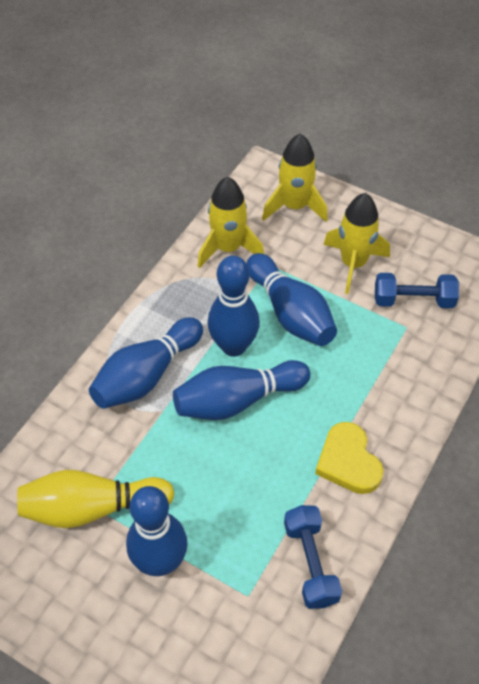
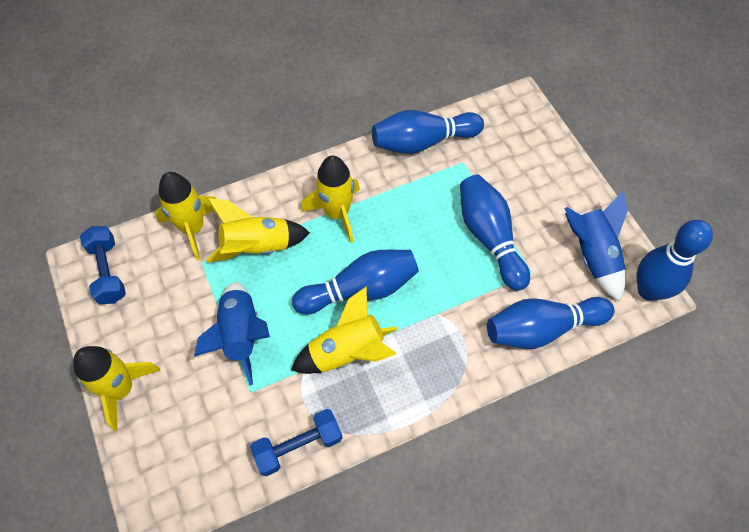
blue rocket: 0 -> 2
yellow bowling pin: 1 -> 0
yellow heart: 1 -> 0
yellow rocket: 3 -> 5

